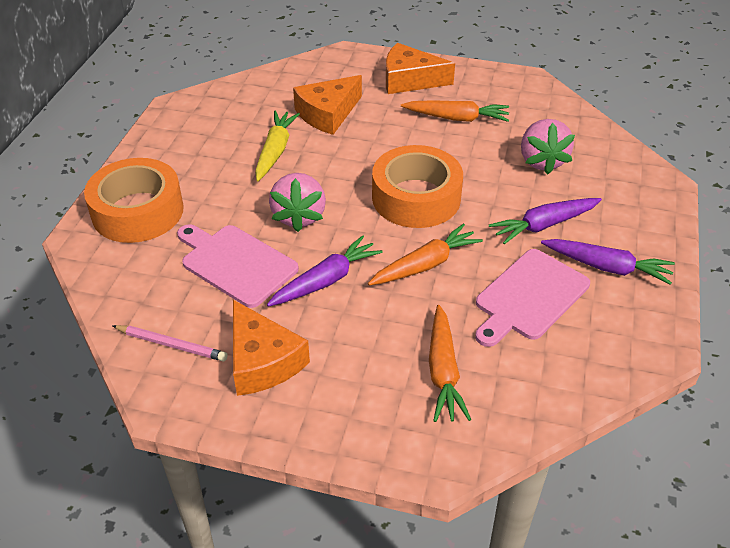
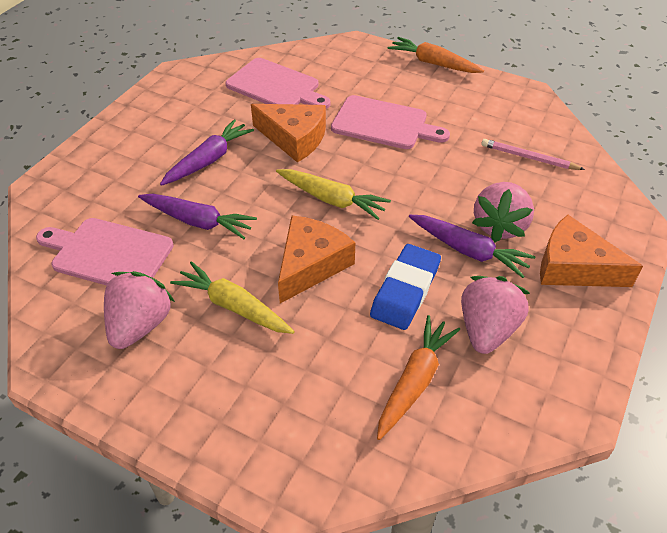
blue eraser: 0 -> 1
orange carrot: 3 -> 2
orange tape: 2 -> 0
pink cutting board: 2 -> 3
pink strawberry: 2 -> 3
yellow carrot: 1 -> 2

